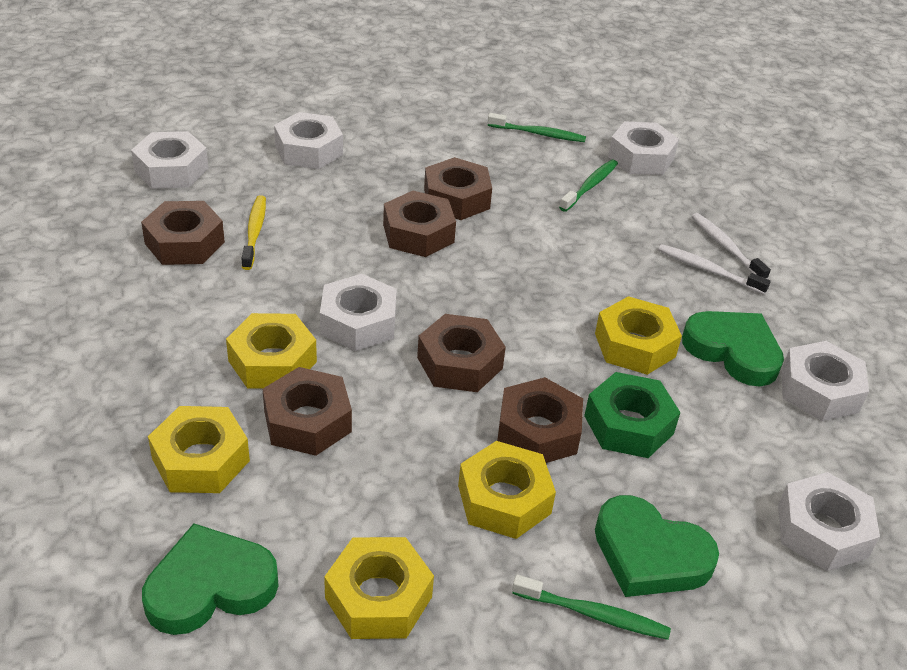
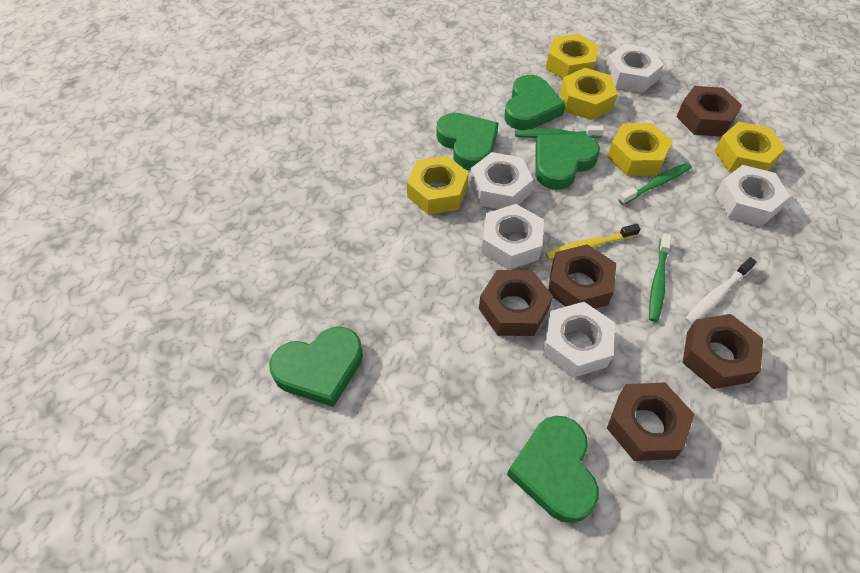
brown nut: 6 -> 5
green heart: 3 -> 5
green nut: 1 -> 0
white nut: 6 -> 5
white toothbrush: 2 -> 1

